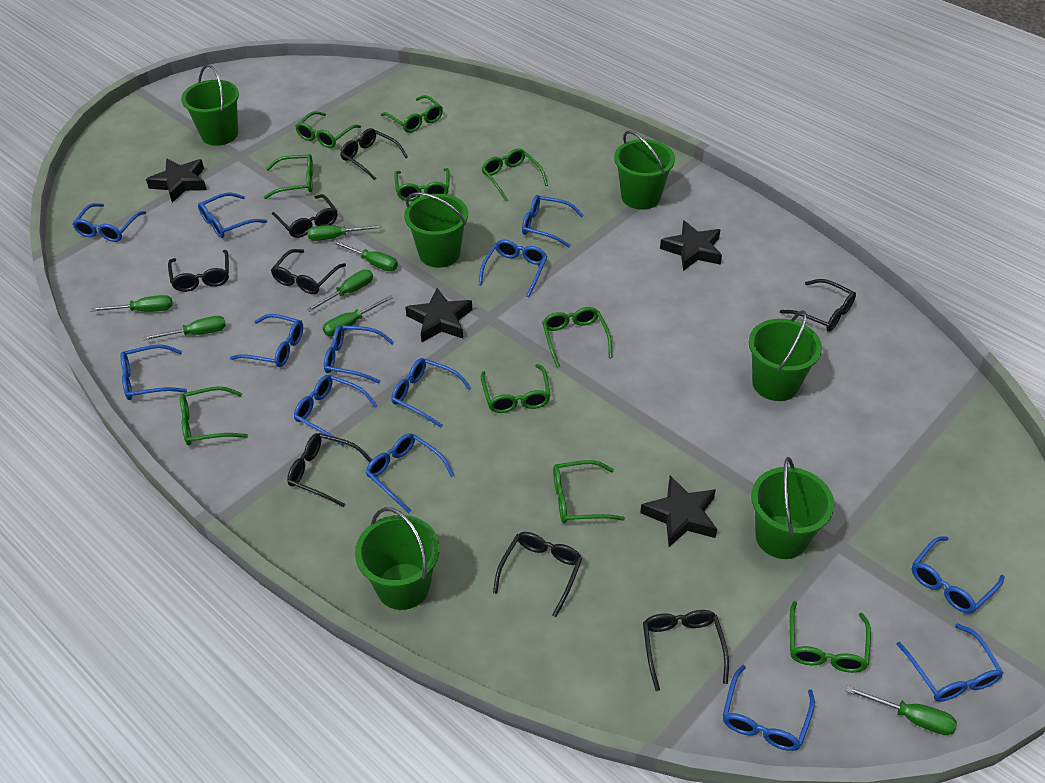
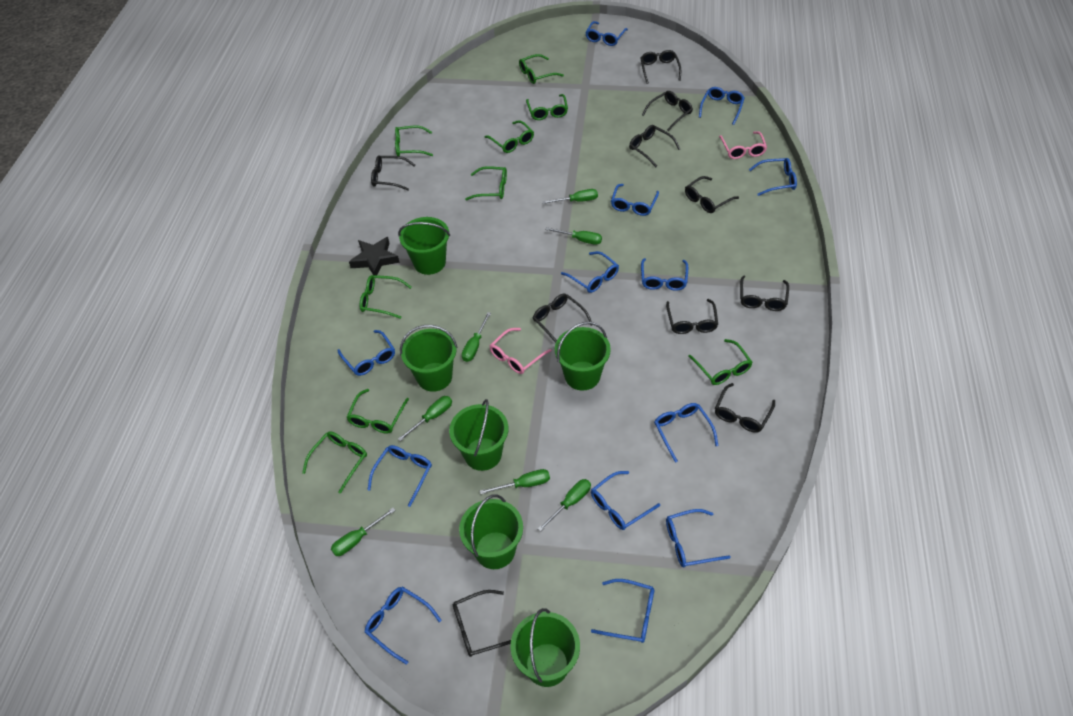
black glasses: 8 -> 10
black star: 4 -> 1
green glasses: 10 -> 9
pink glasses: 0 -> 2

